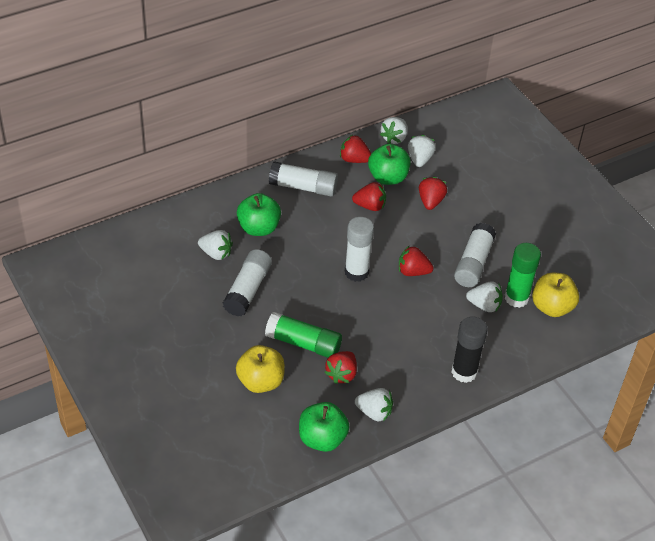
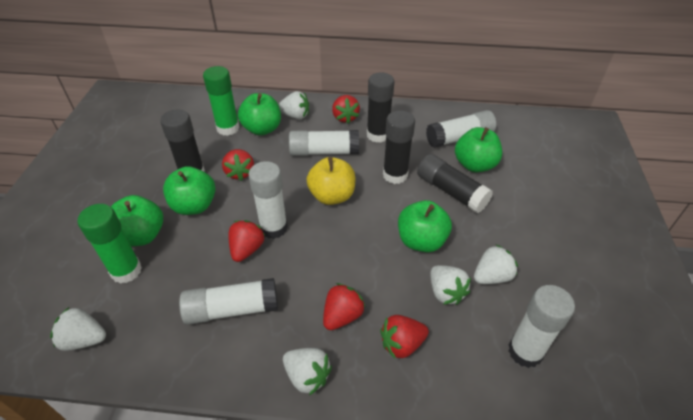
black glue stick: 1 -> 4
green apple: 3 -> 5
white glue stick: 4 -> 5
yellow apple: 2 -> 1

